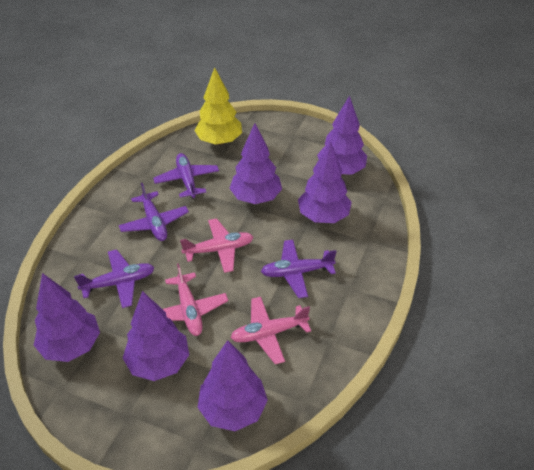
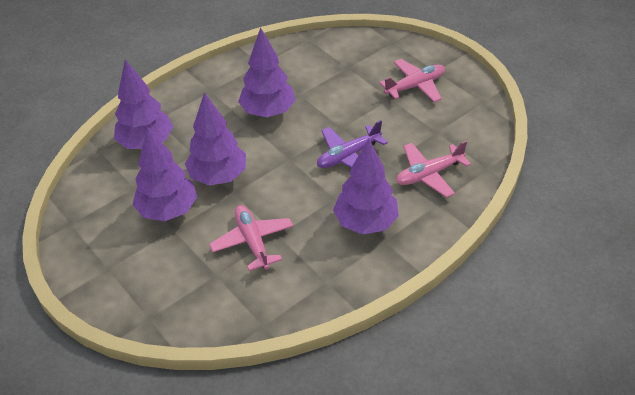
purple plane: 4 -> 1
purple tree: 6 -> 5
yellow tree: 1 -> 0

